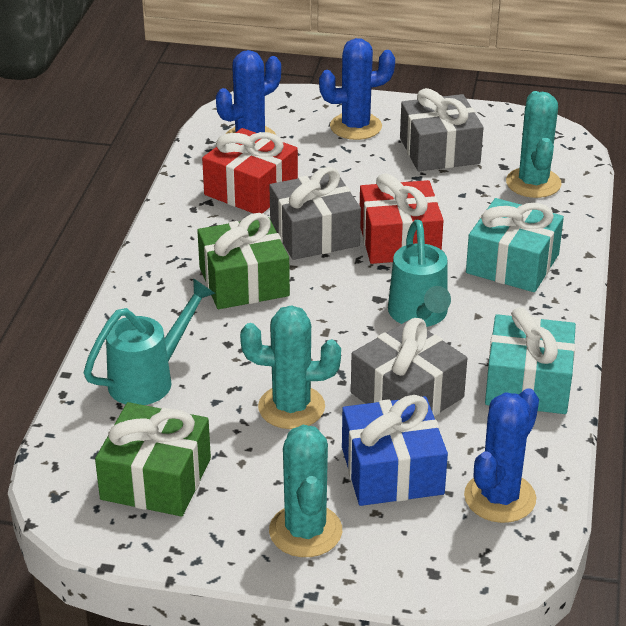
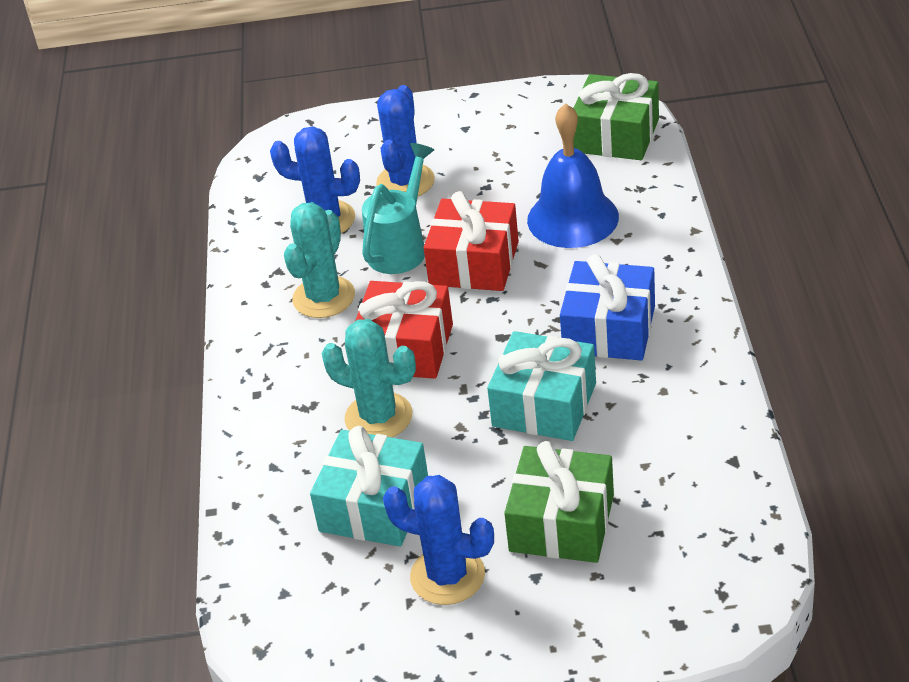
blue bell: 0 -> 1
grey gift: 3 -> 0
turquoise cactus: 3 -> 2
turquoise watering can: 2 -> 1

